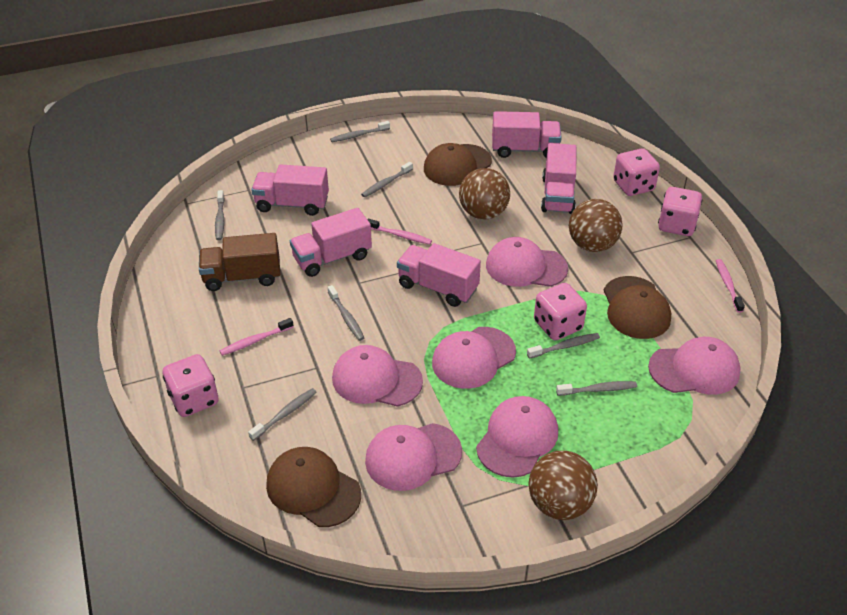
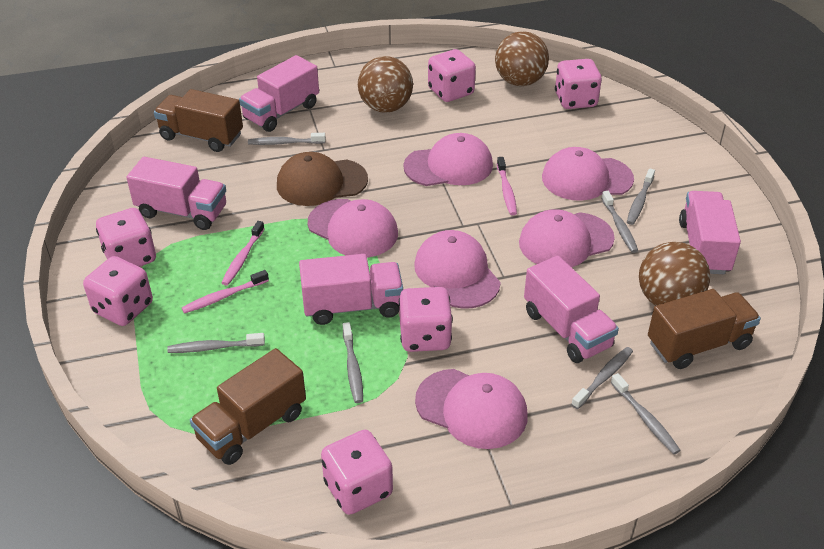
brown cap: 3 -> 1
brown truck: 1 -> 3
pink dice: 4 -> 6

